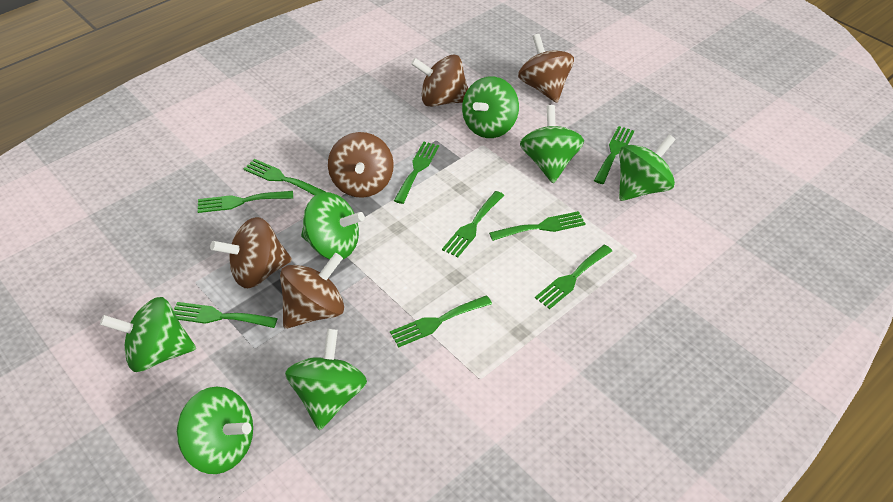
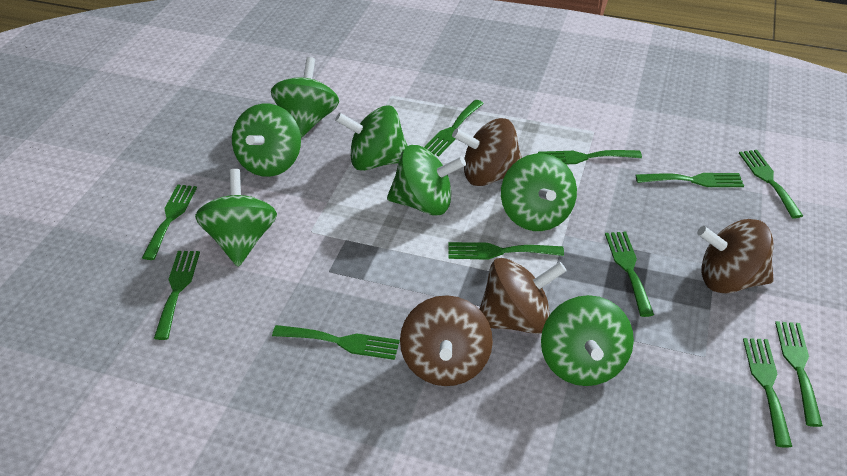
brown spinning top: 5 -> 4
green fork: 9 -> 11

